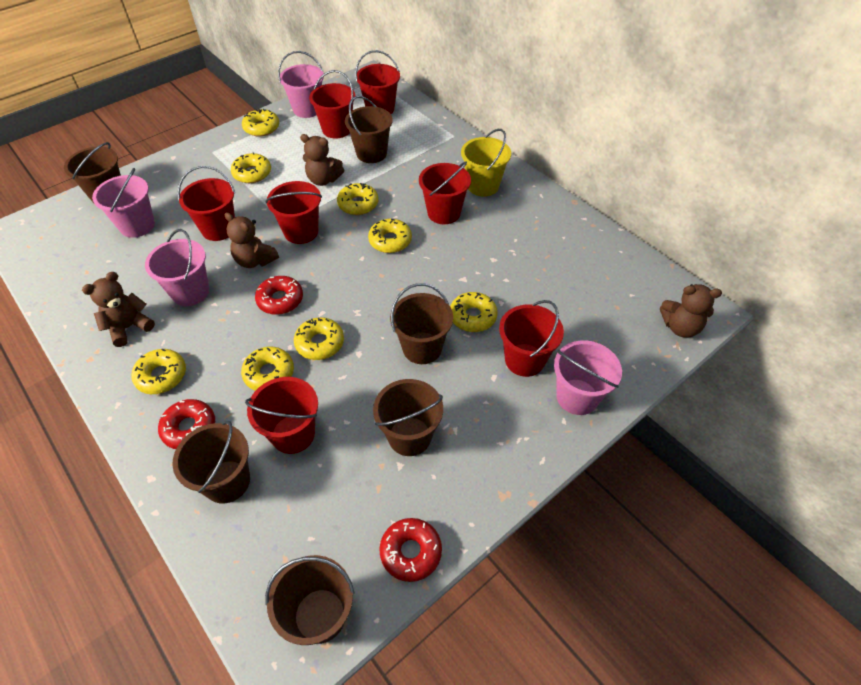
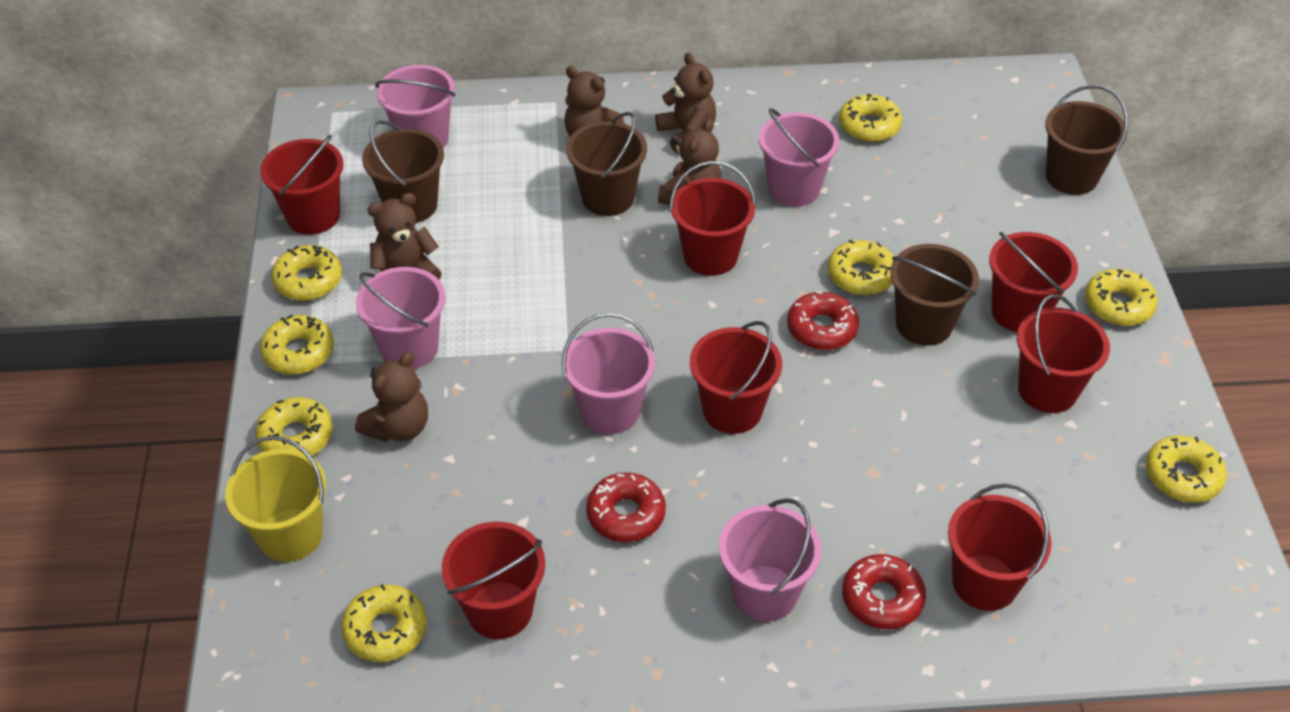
brown bucket: 6 -> 4
brown teddy bear: 4 -> 5
pink bucket: 4 -> 5

